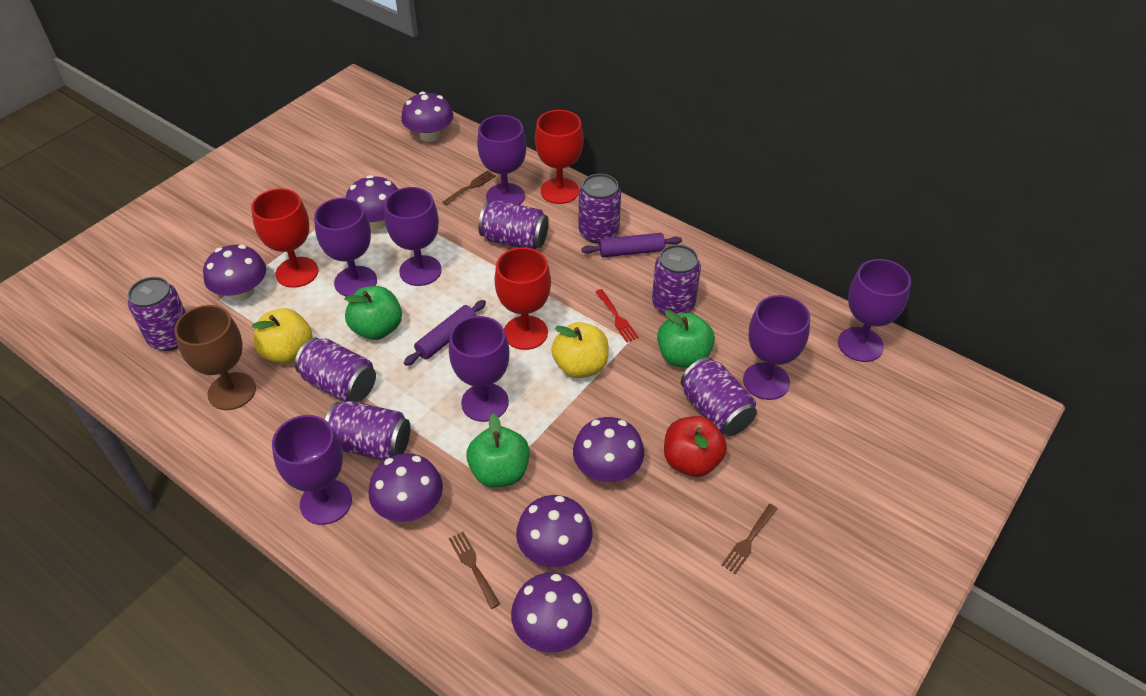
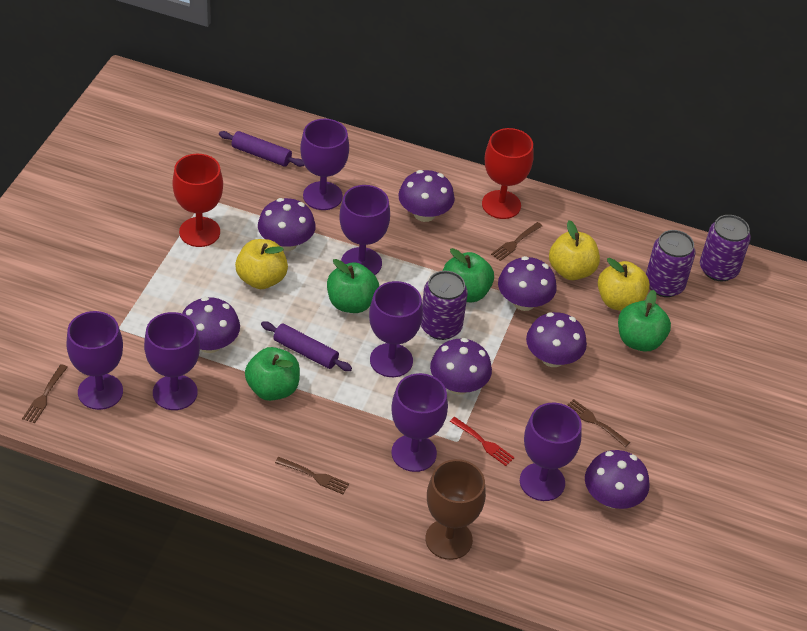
brown fork: 3 -> 4
green apple: 3 -> 4
purple can: 7 -> 3
red apple: 1 -> 0
red goblet: 3 -> 2
yellow apple: 2 -> 3

